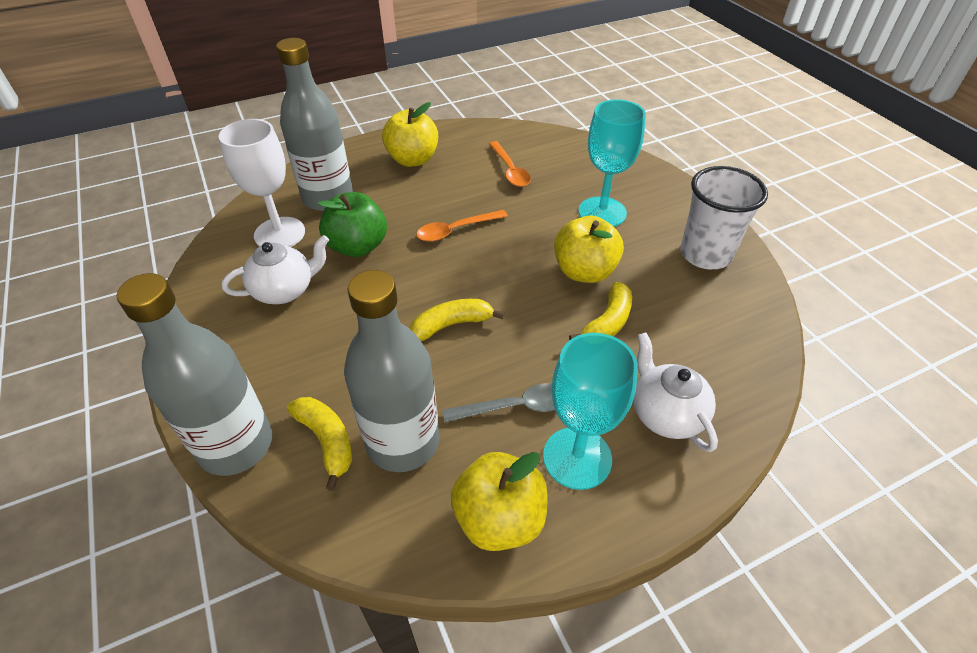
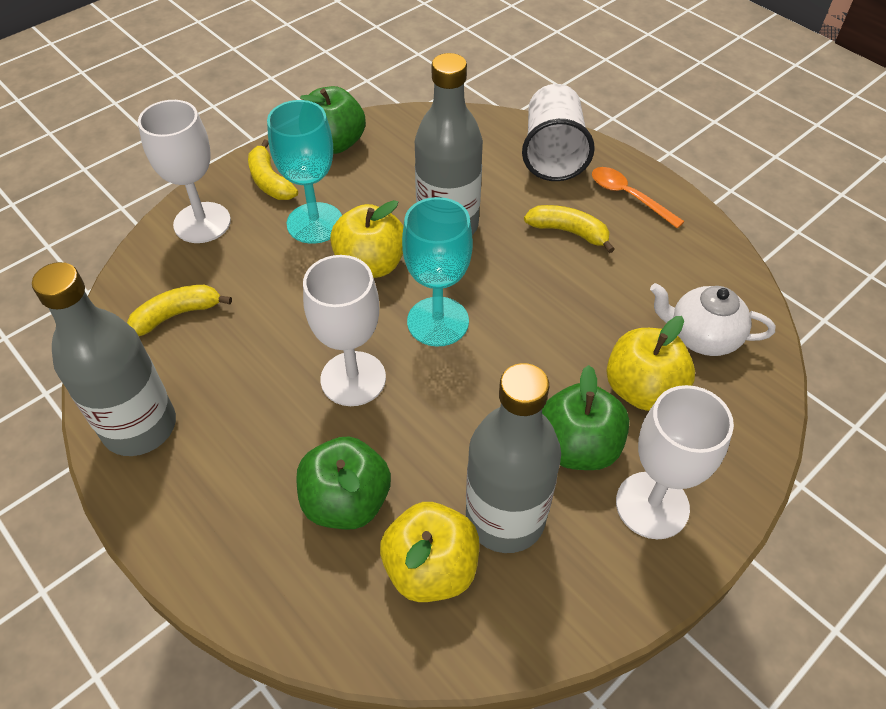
green apple: 1 -> 3
grey spoon: 1 -> 0
orange spoon: 2 -> 1
white goblet: 1 -> 3
white teapot: 2 -> 1

